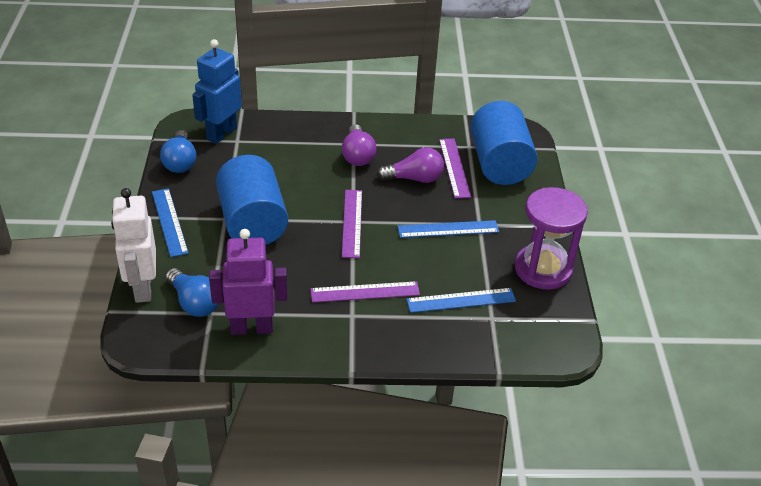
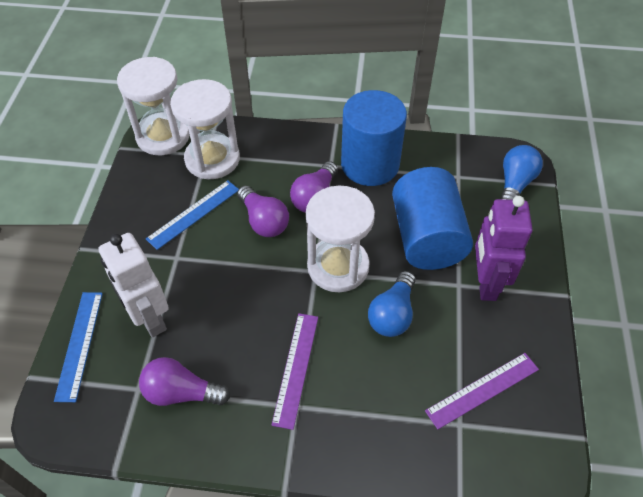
blue robot: 1 -> 0
blue ruler: 3 -> 2
purple hourglass: 1 -> 0
purple light bulb: 2 -> 3
purple ruler: 3 -> 2
white hourglass: 0 -> 3

